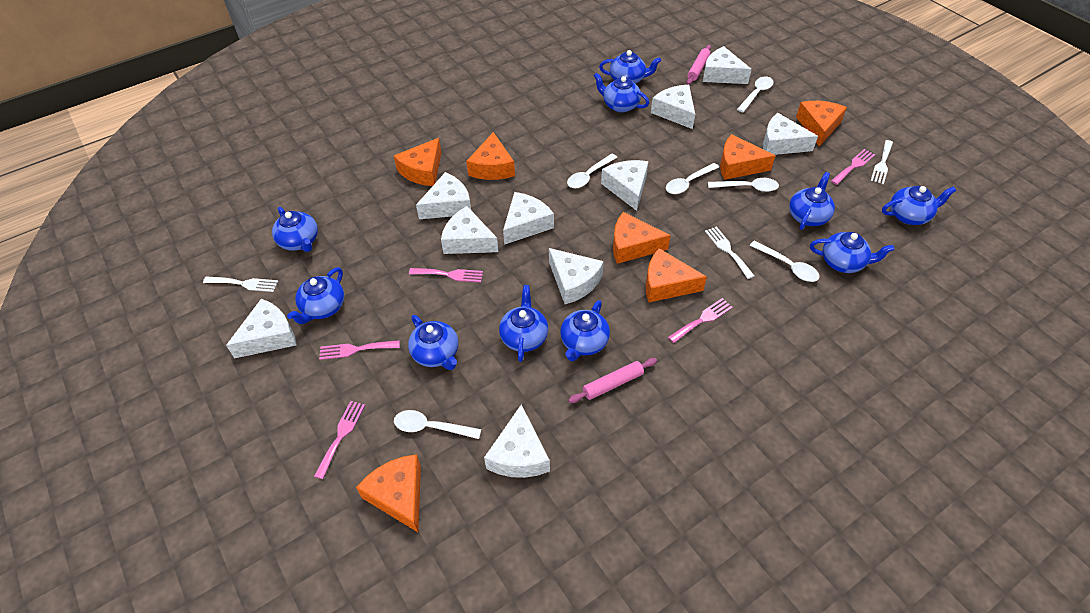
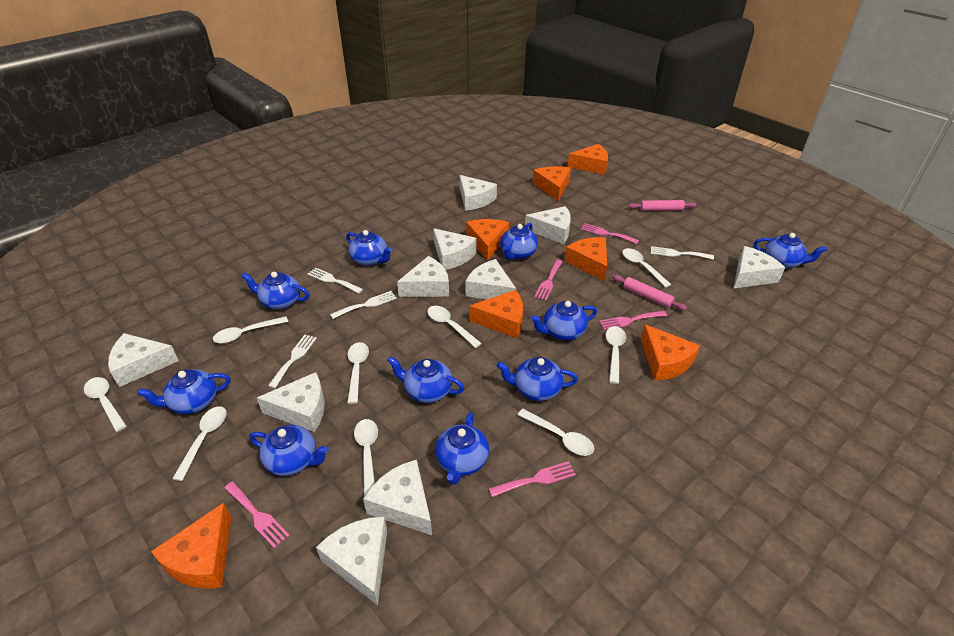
white fork: 3 -> 4
white spoon: 6 -> 9

